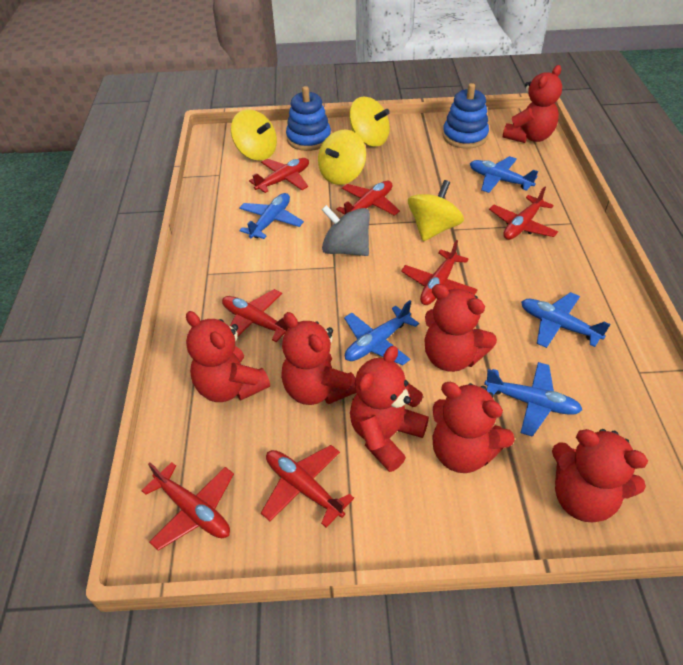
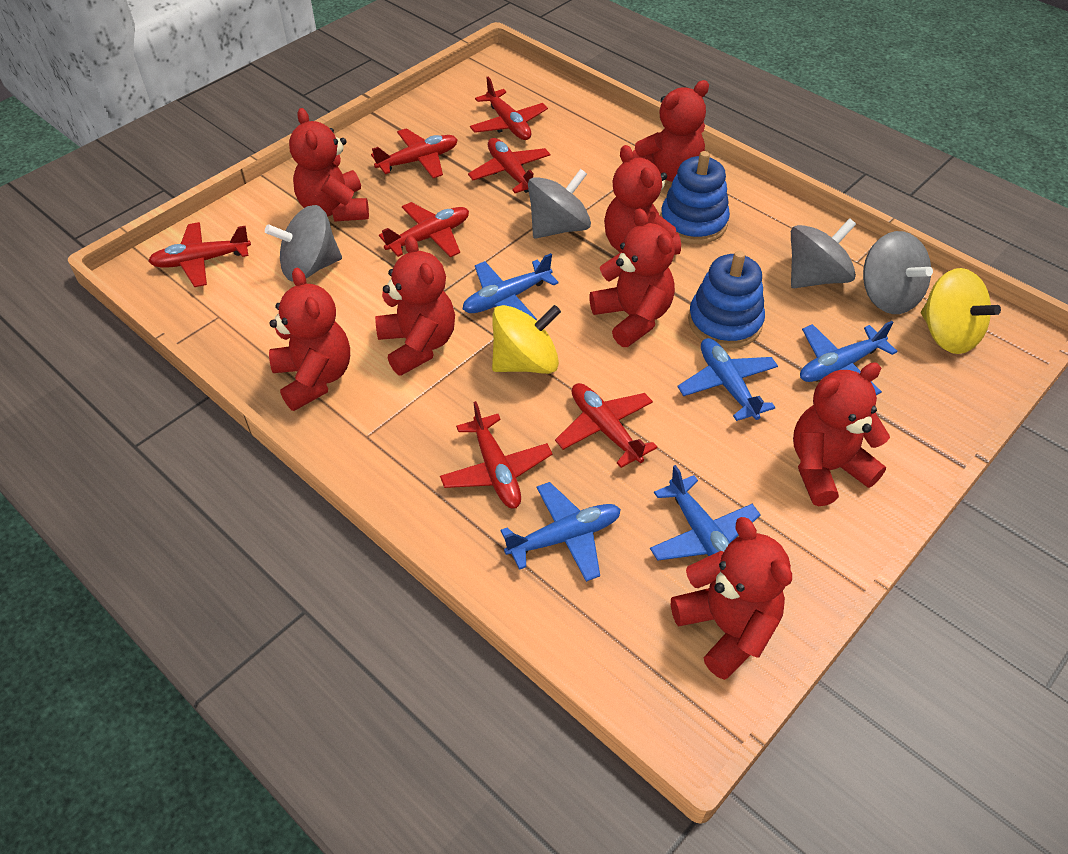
grey spinning top: 1 -> 4
red teddy bear: 7 -> 8
yellow spinning top: 4 -> 2

